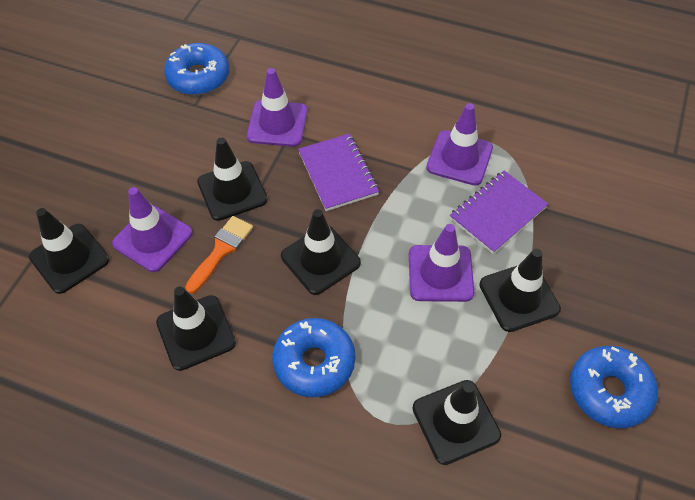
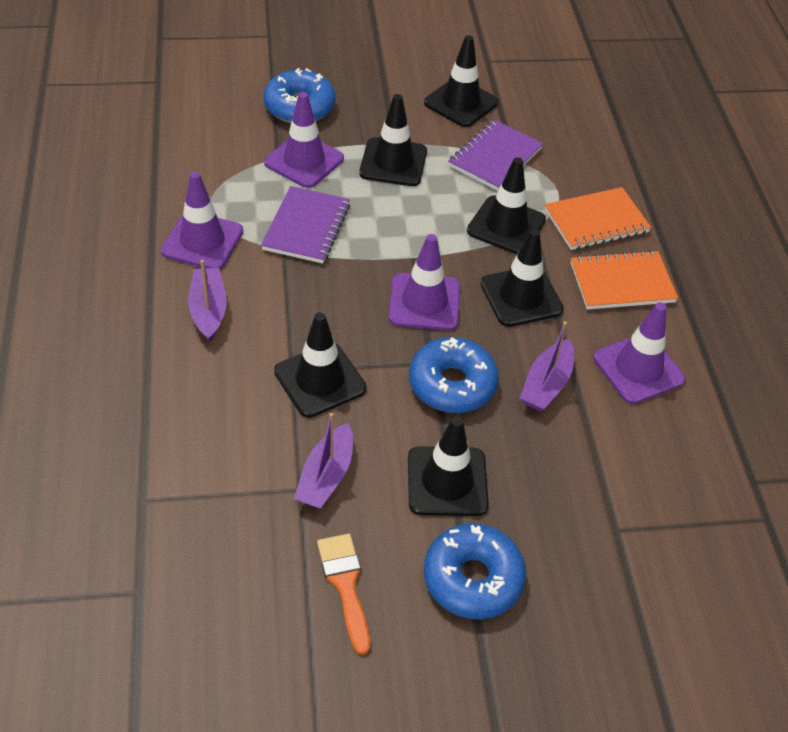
orange notebook: 0 -> 2
purple boat: 0 -> 3

